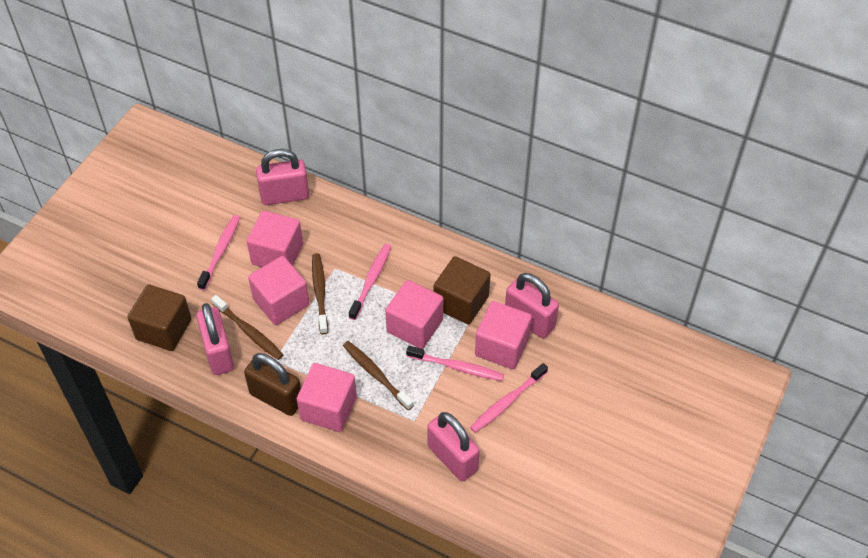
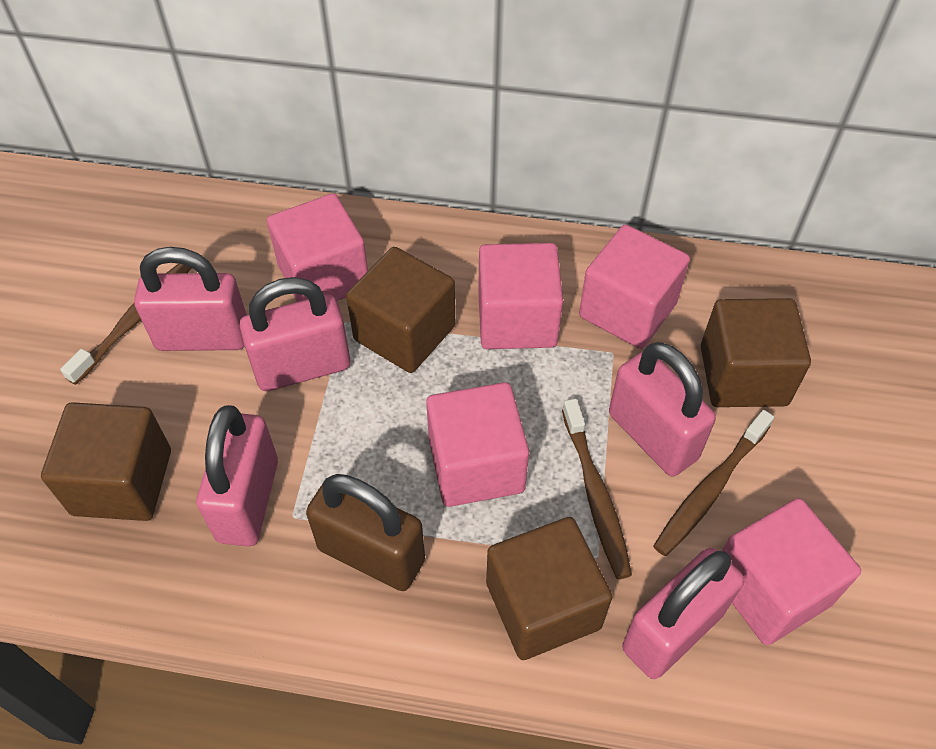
brown cube: 2 -> 4
pink padlock: 4 -> 5
pink toothbrush: 4 -> 0

